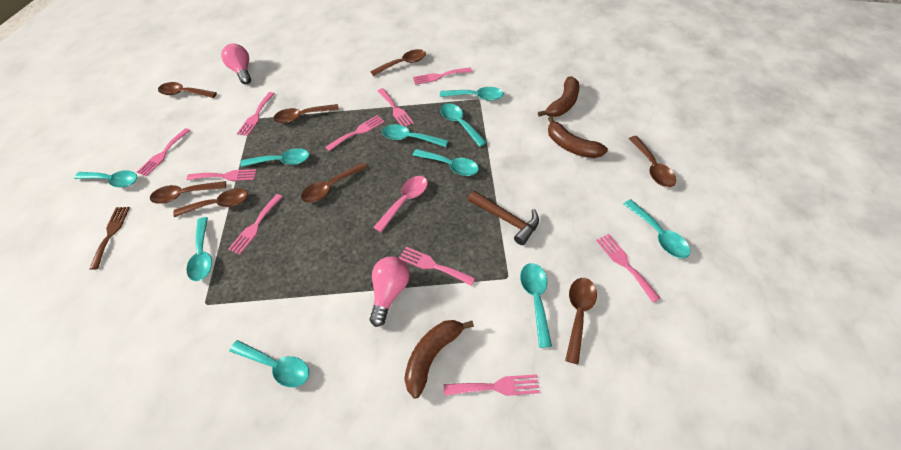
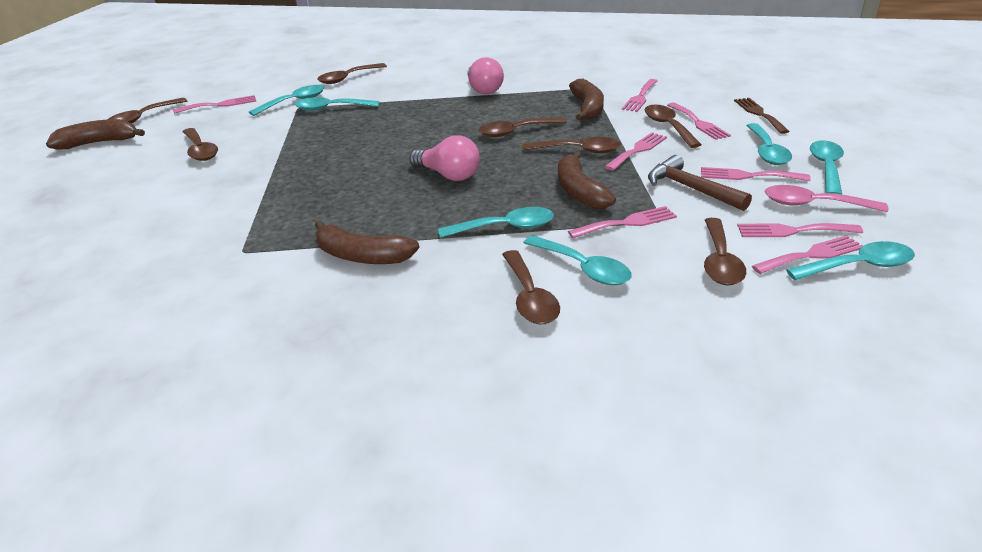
brown banana: 3 -> 4
pink fork: 10 -> 8
turquoise spoon: 10 -> 7

